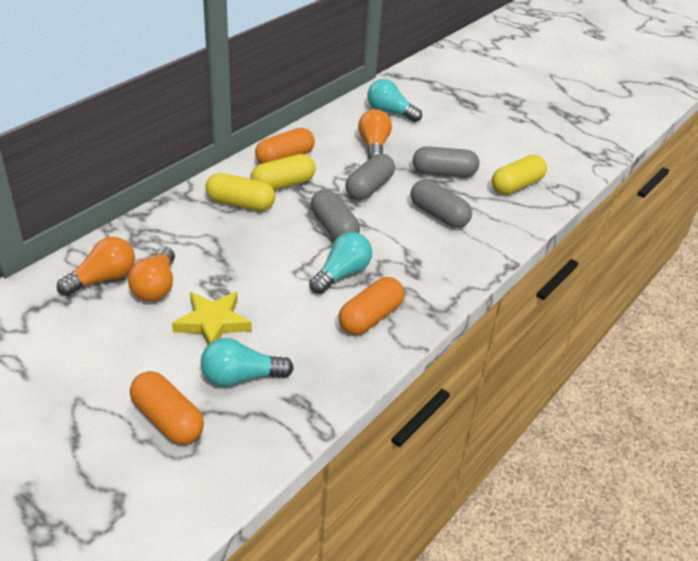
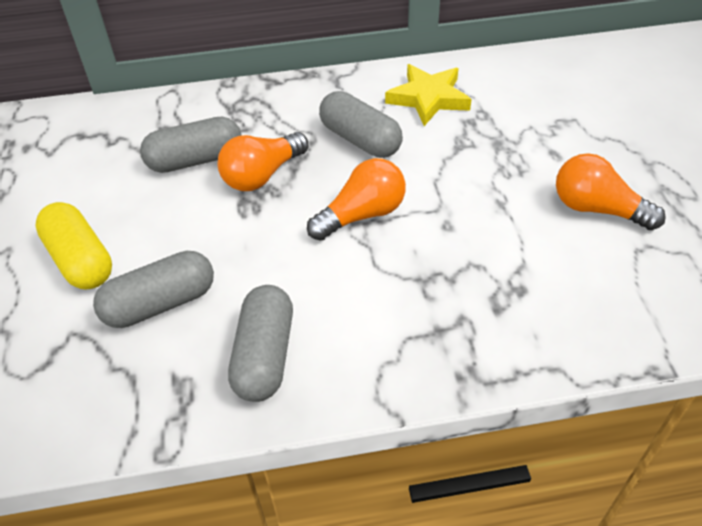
orange capsule: 3 -> 0
turquoise light bulb: 3 -> 0
yellow capsule: 3 -> 1

